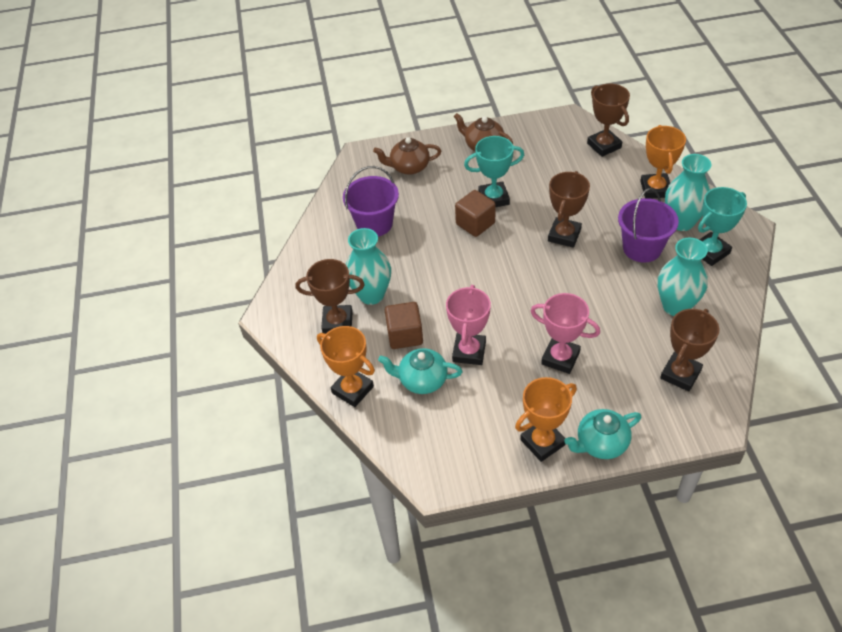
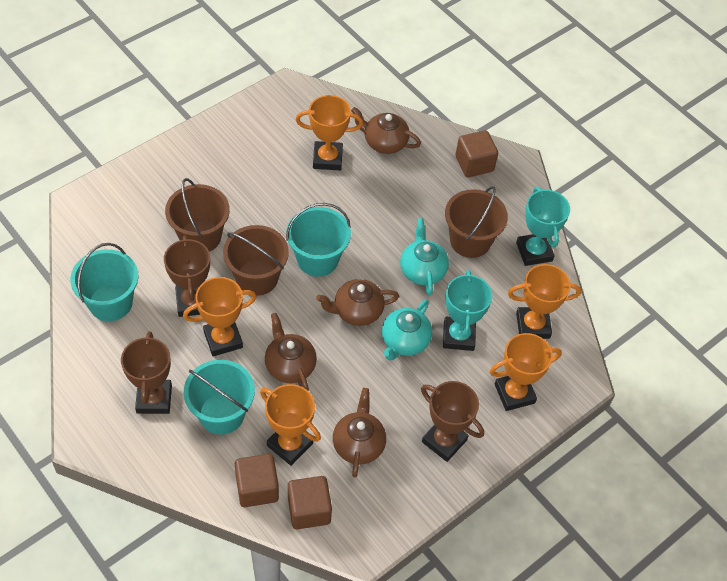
brown bucket: 0 -> 3
brown cube: 2 -> 3
brown teapot: 2 -> 4
brown trophy: 4 -> 3
orange trophy: 3 -> 5
pink trophy: 2 -> 0
purple bucket: 2 -> 0
turquoise bucket: 0 -> 3
turquoise vase: 3 -> 0

